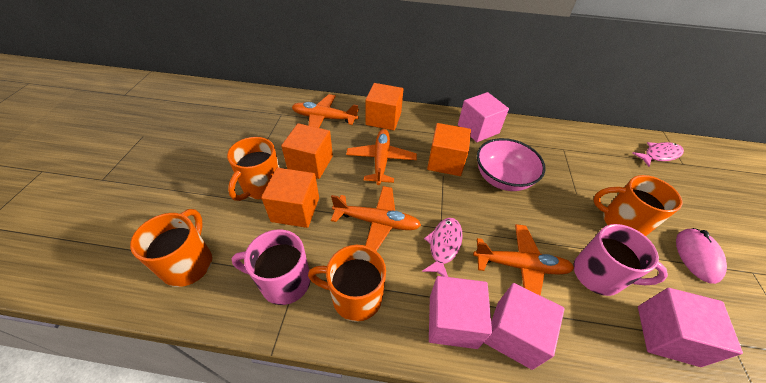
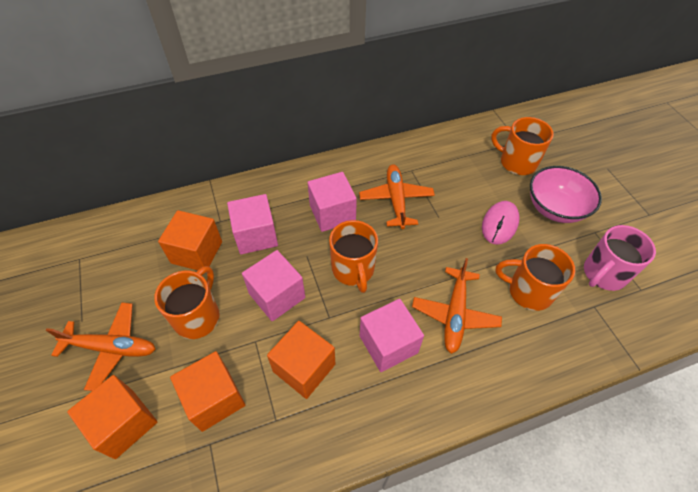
orange plane: 4 -> 3
pink fish: 2 -> 0
pink mug: 2 -> 1

